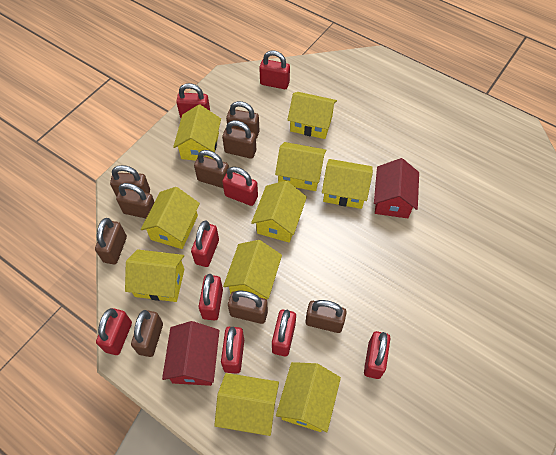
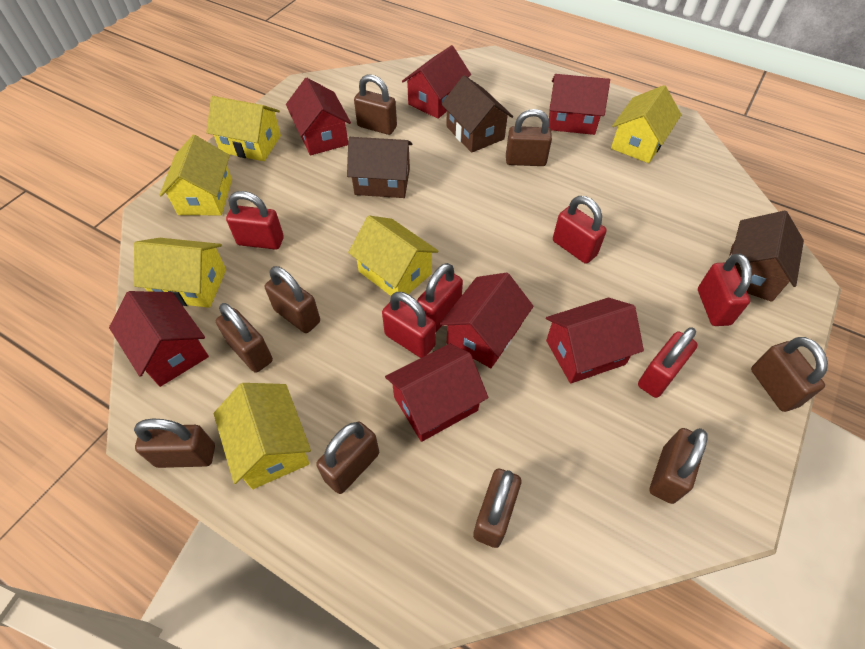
brown house: 0 -> 3
red house: 2 -> 7
red padlock: 9 -> 6
yellow house: 10 -> 6

